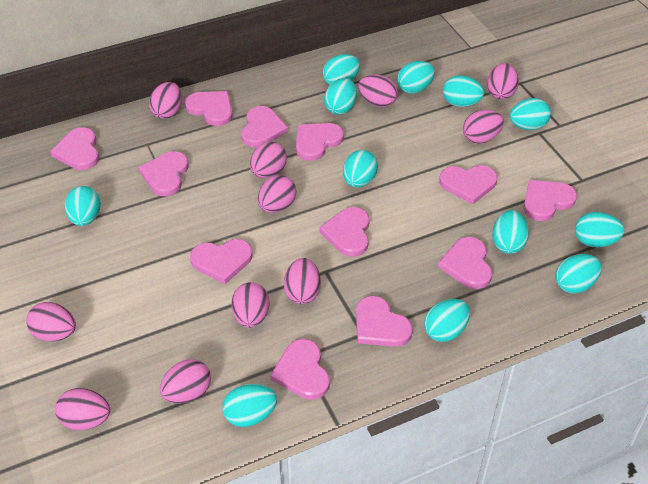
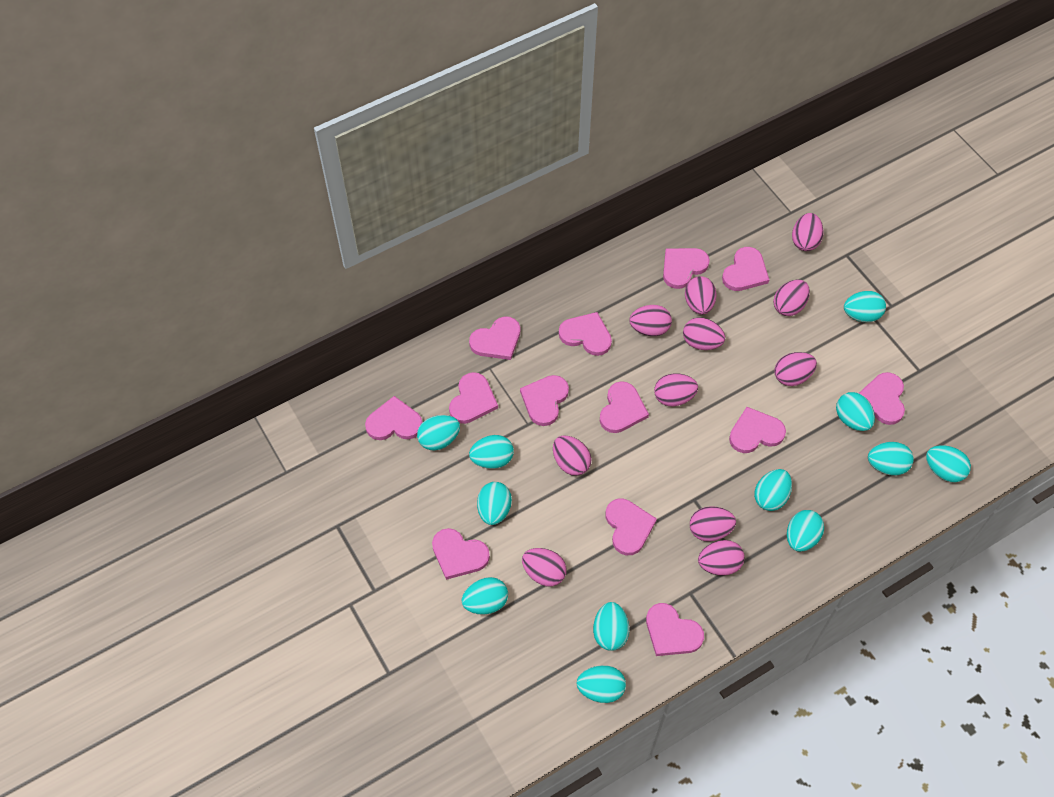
pink heart: 12 -> 13

